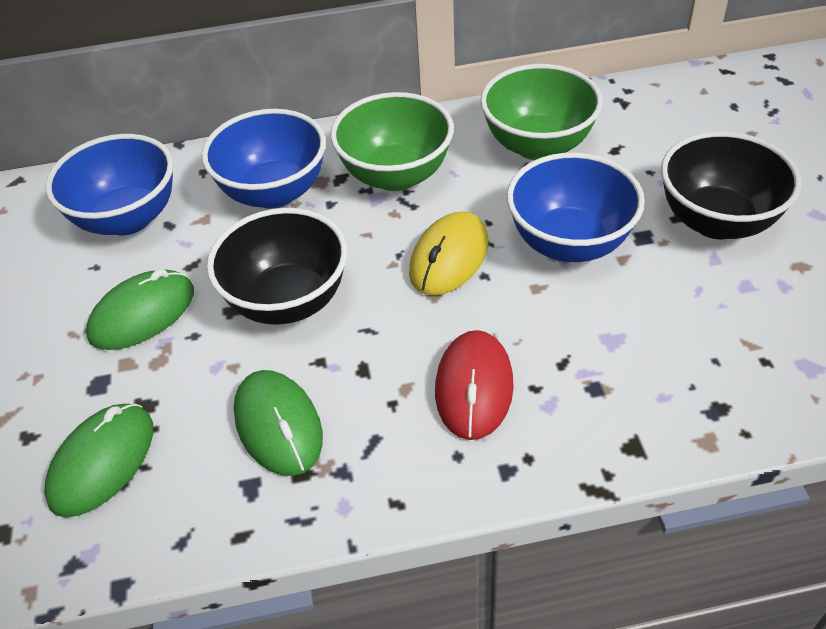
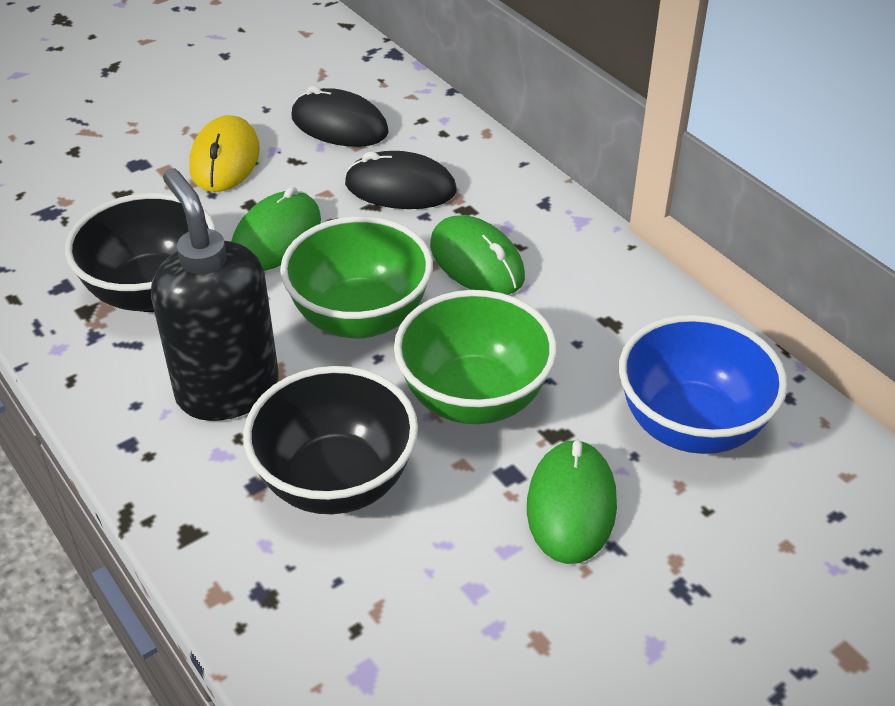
black mouse: 0 -> 2
black soap dispenser: 0 -> 1
blue bowl: 3 -> 1
red mouse: 1 -> 0

